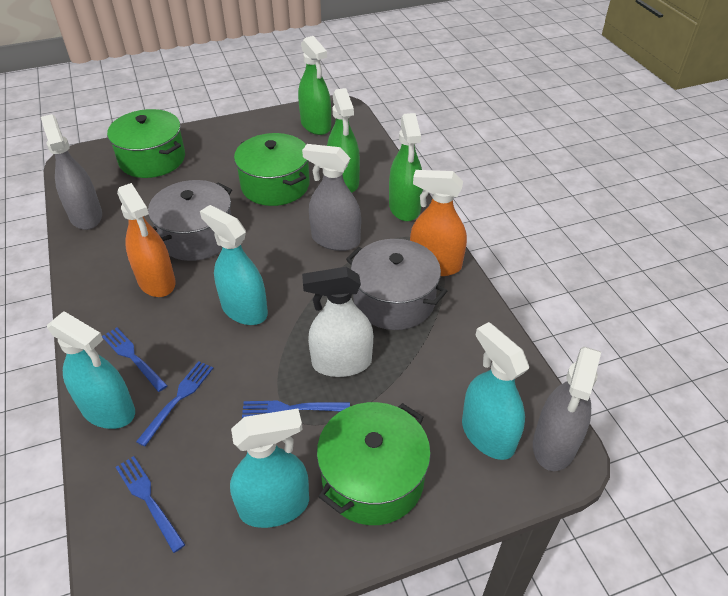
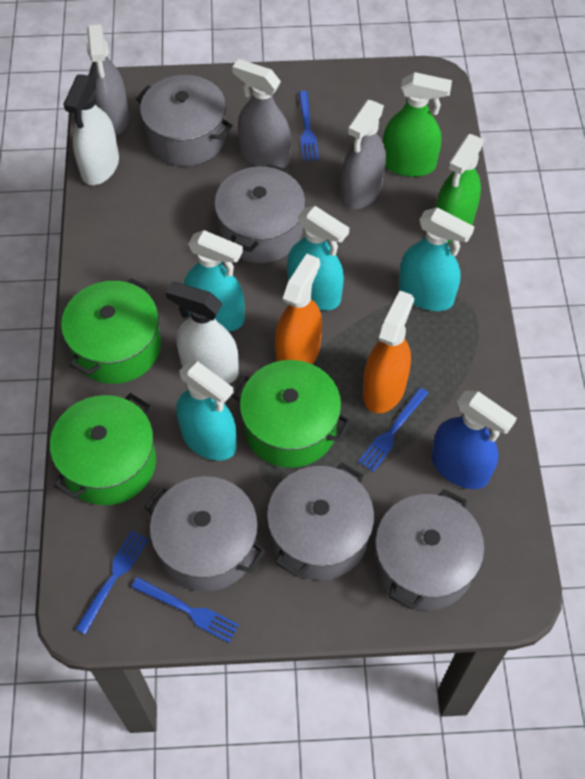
blue spray bottle: 0 -> 1
green spray bottle: 3 -> 2
grey pot: 2 -> 5
white spray bottle: 1 -> 2

